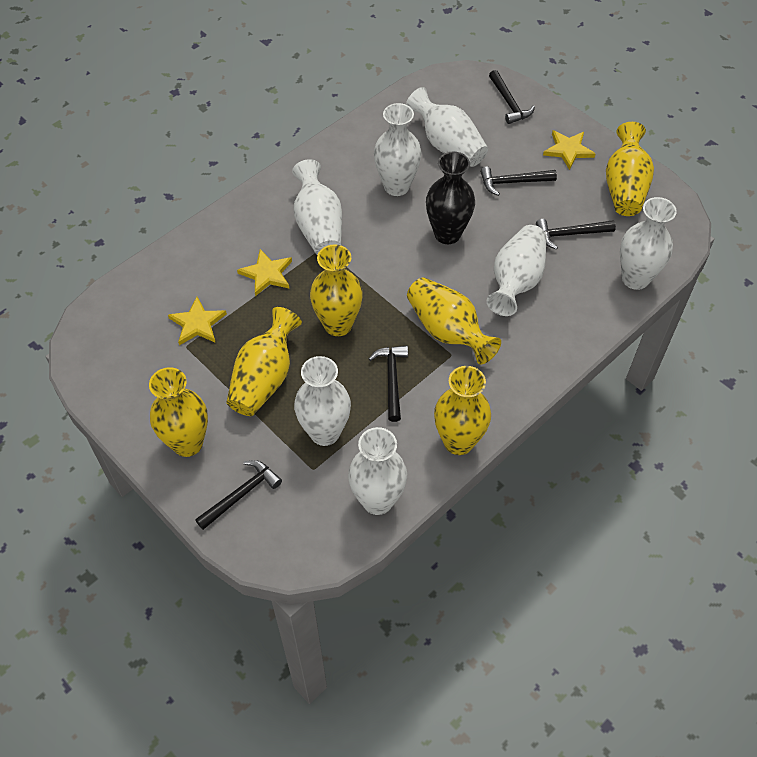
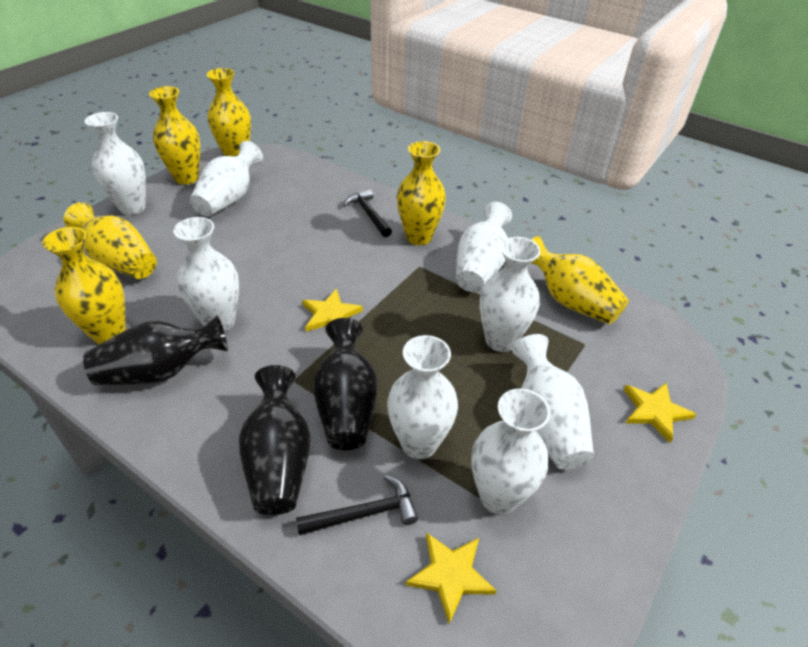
black hammer: 5 -> 2
black vase: 1 -> 3
white vase: 7 -> 8

